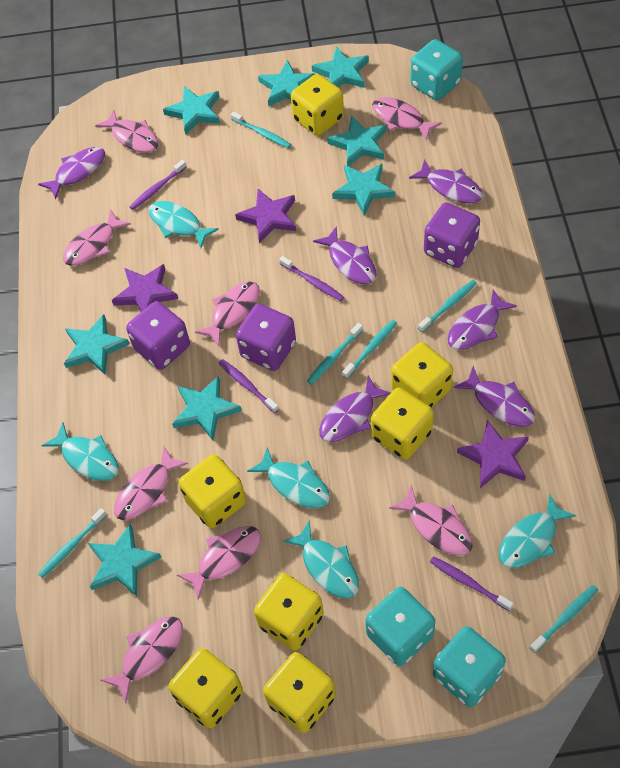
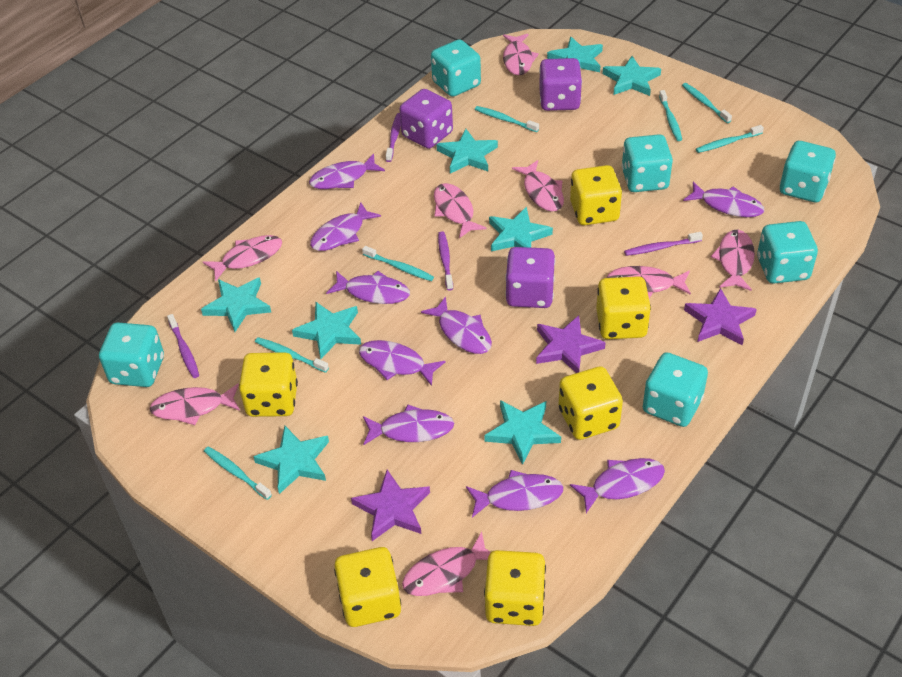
purple fish: 6 -> 9
turquoise dice: 3 -> 6
turquoise fish: 5 -> 0
turquoise toothbrush: 6 -> 7
yellow dice: 7 -> 6

